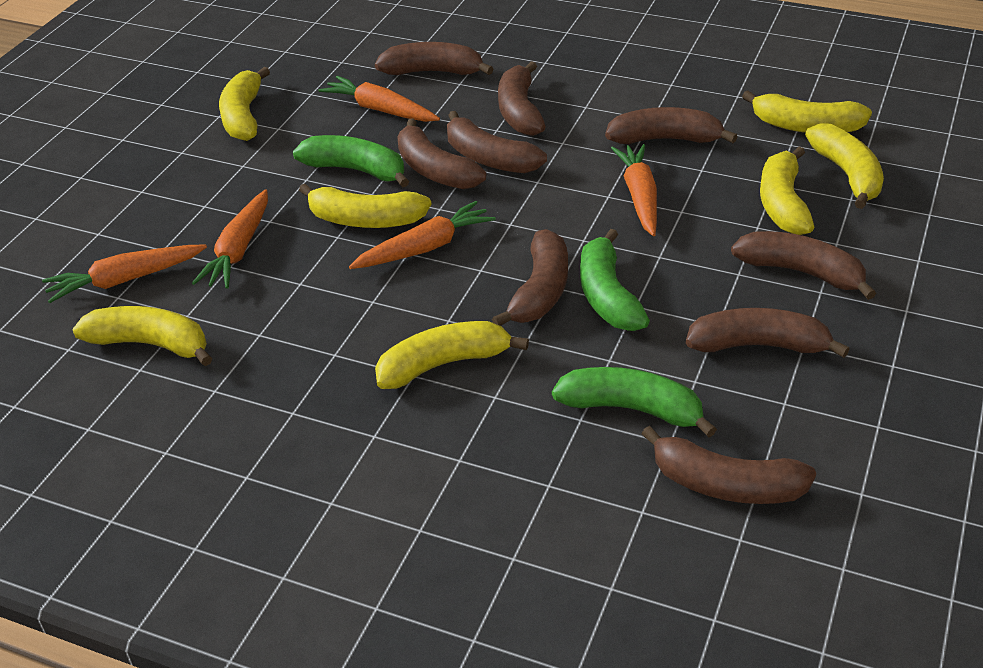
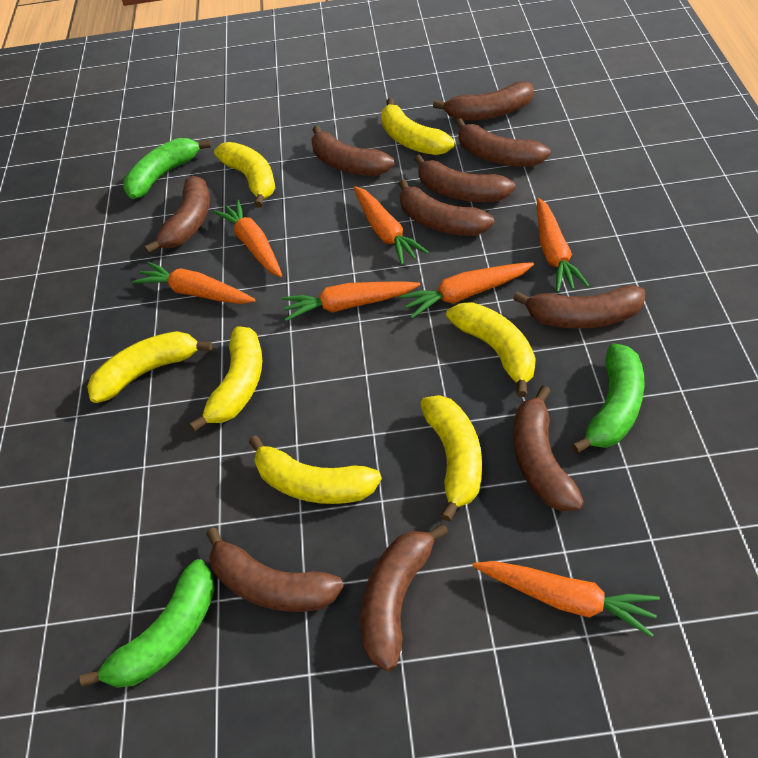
brown banana: 9 -> 10
orange carrot: 5 -> 7

